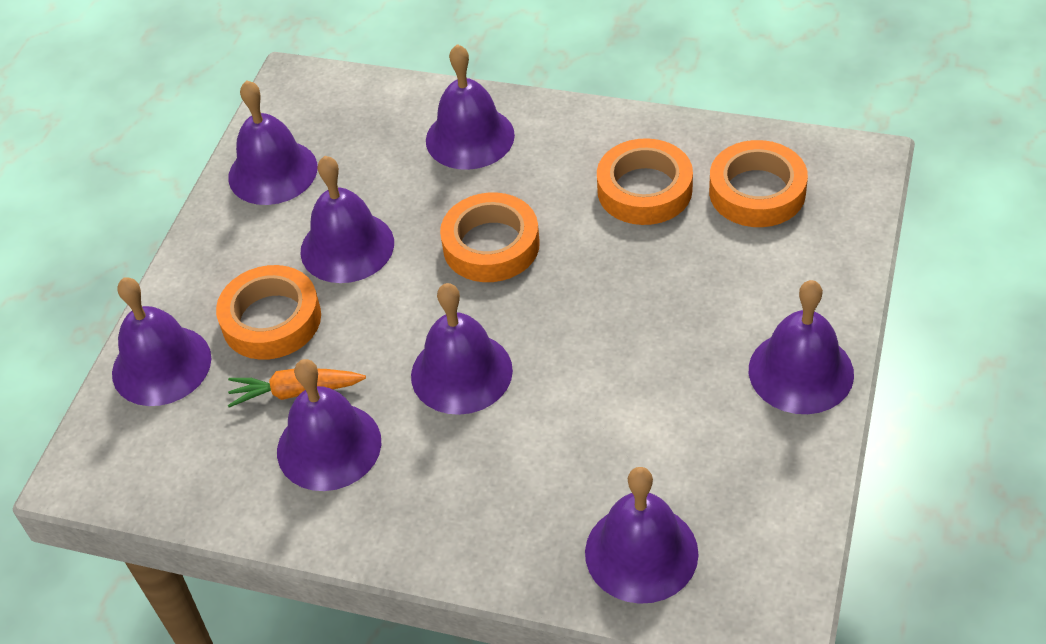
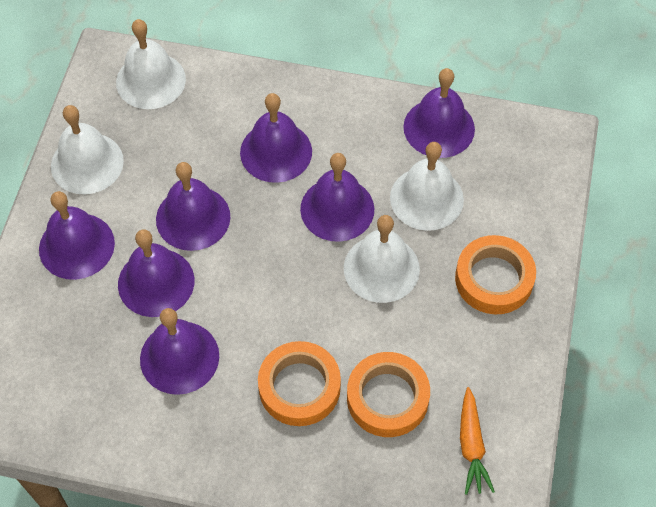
orange tape: 4 -> 3
purple bell: 8 -> 7
white bell: 0 -> 4

